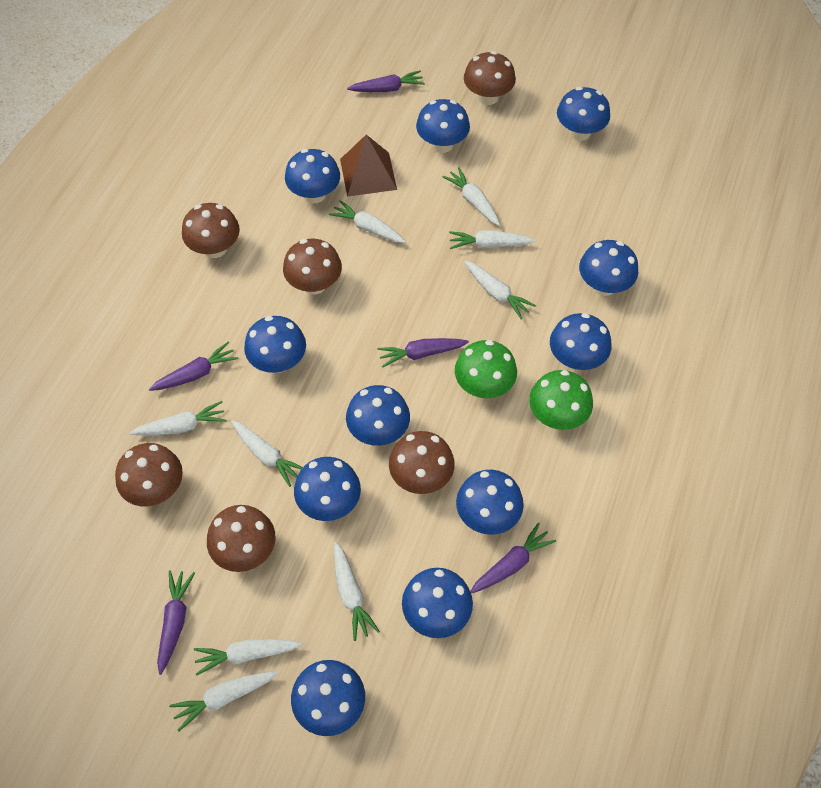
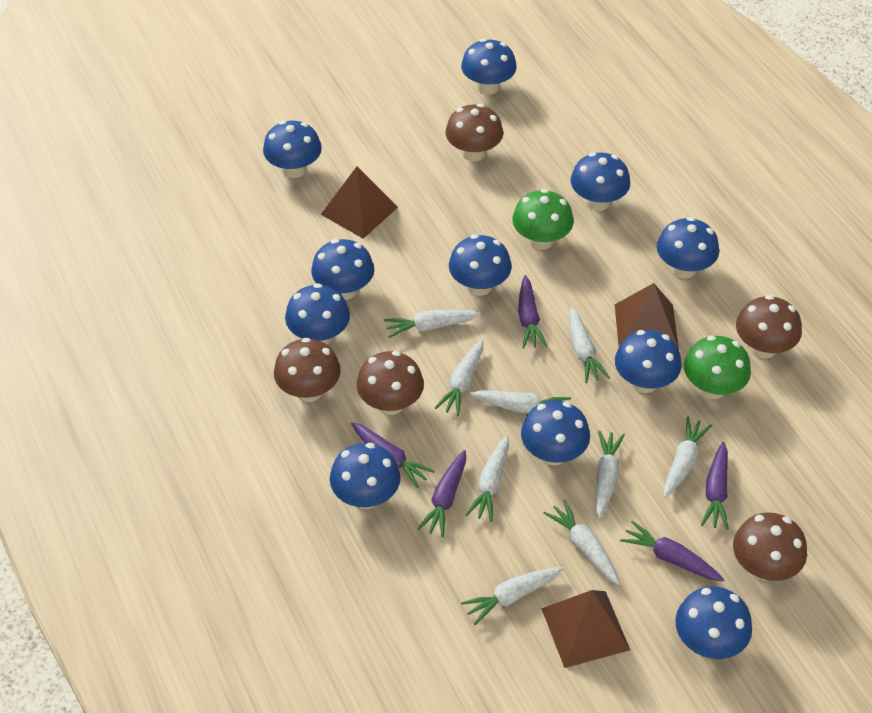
brown mushroom: 6 -> 5
brown pyramid: 1 -> 3

